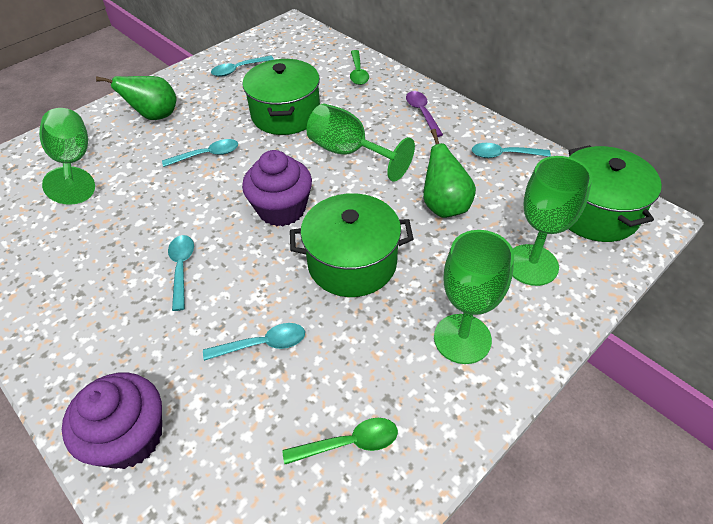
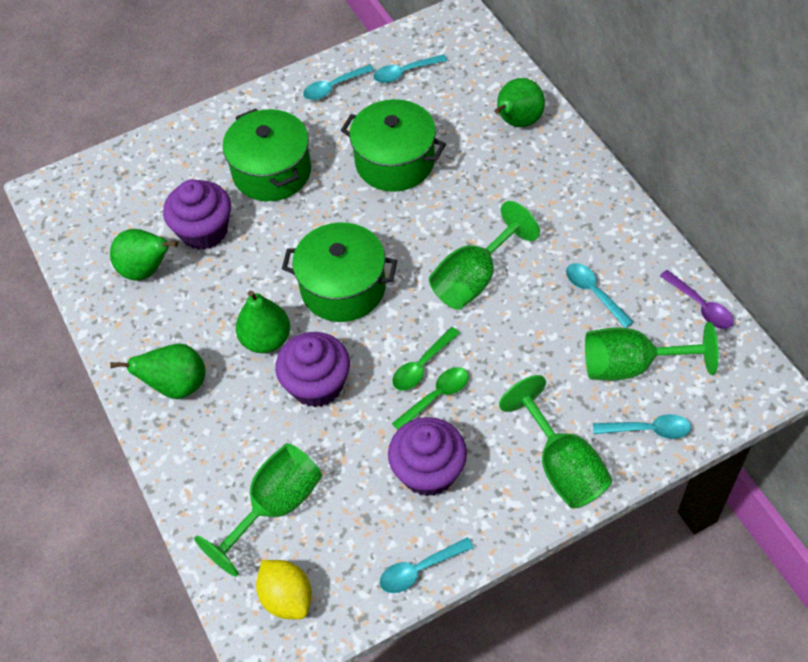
green pear: 2 -> 4
purple cupcake: 2 -> 3
yellow lemon: 0 -> 1

